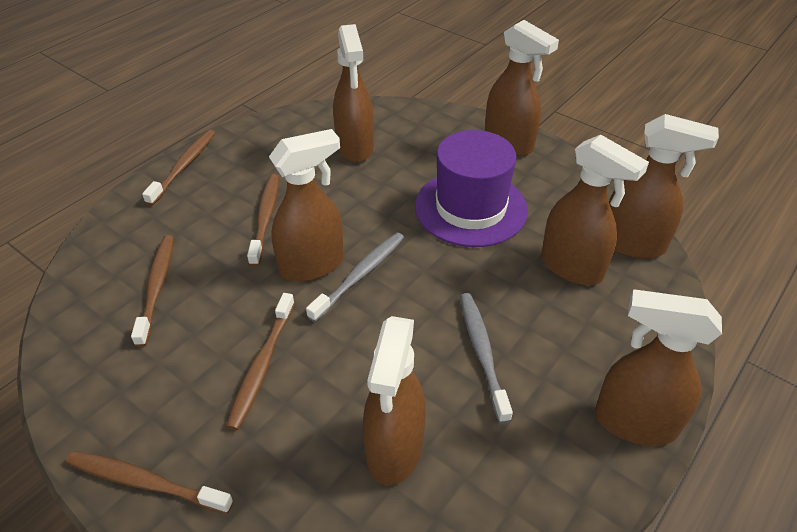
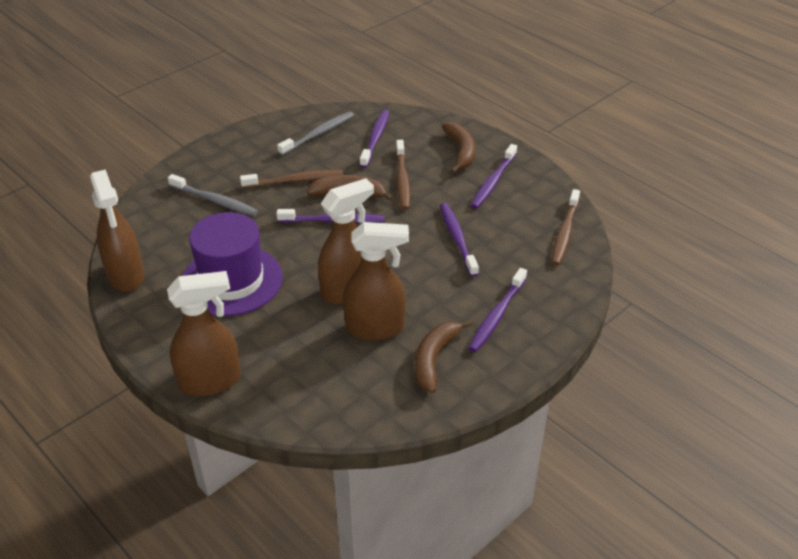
brown banana: 0 -> 3
brown spray bottle: 7 -> 4
brown toothbrush: 5 -> 3
purple toothbrush: 0 -> 5

